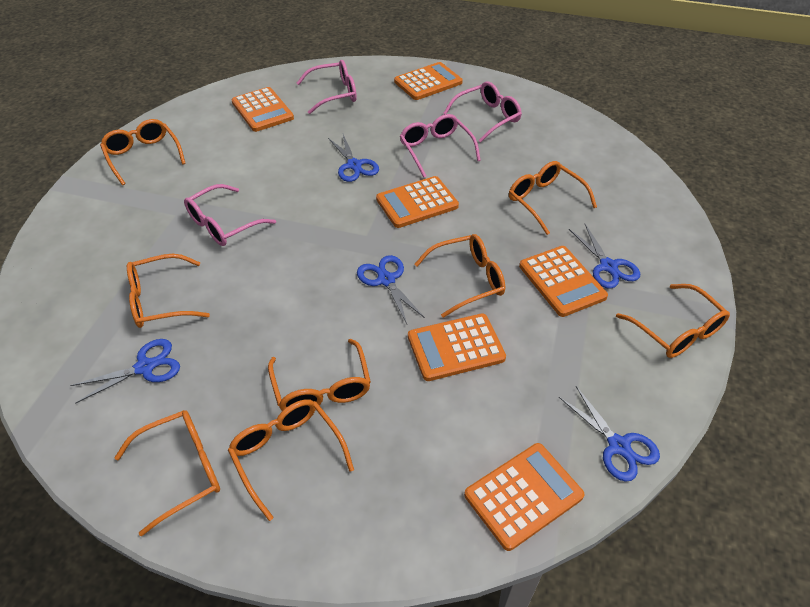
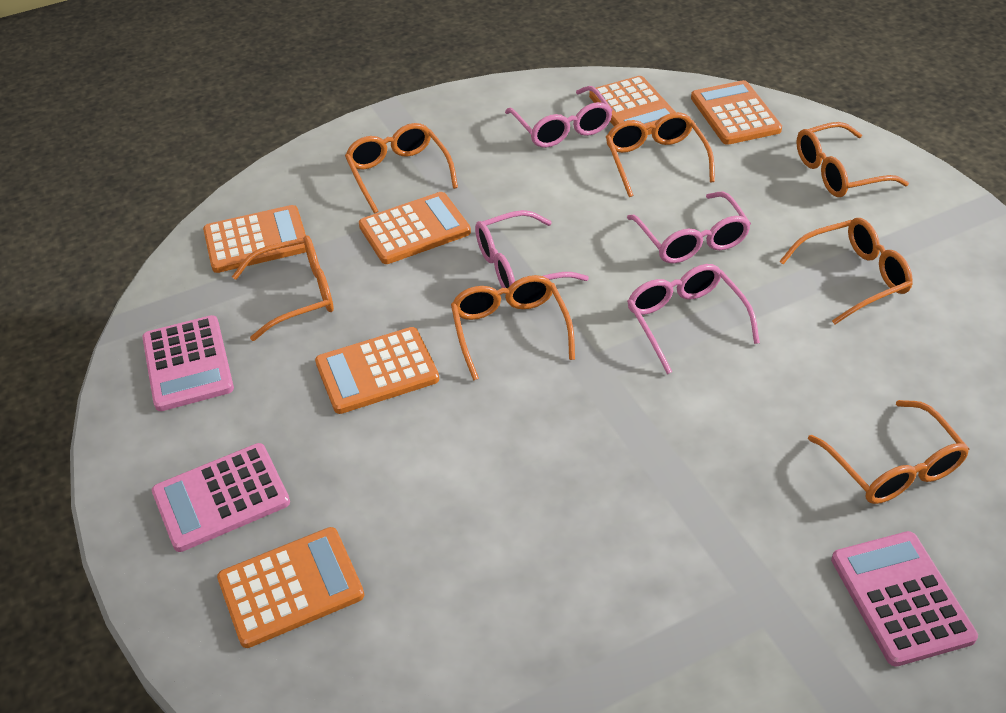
blue scissors: 5 -> 0
orange glasses: 8 -> 7
pink calculator: 0 -> 3

